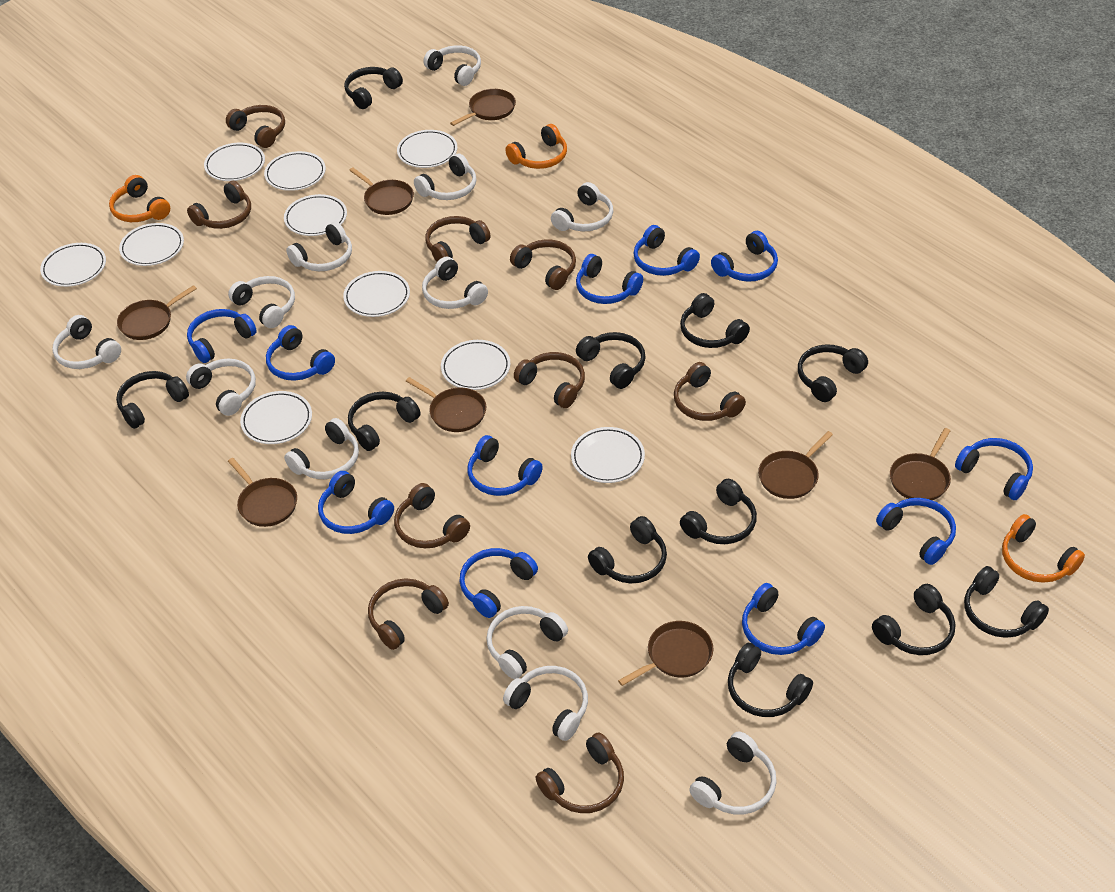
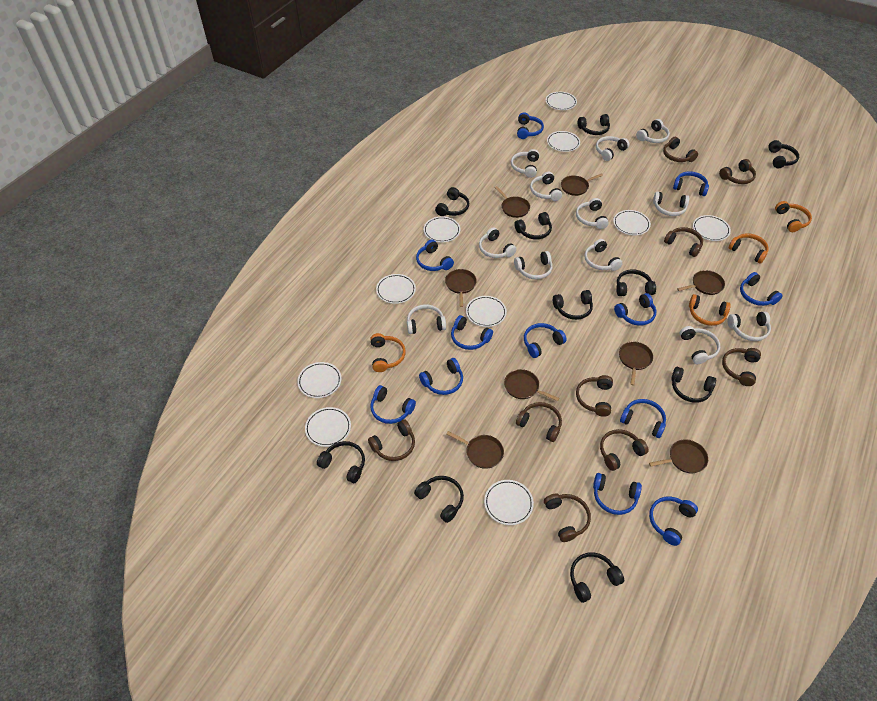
black headphones: 11 -> 10
blue headphones: 11 -> 12
orange headphones: 3 -> 4

